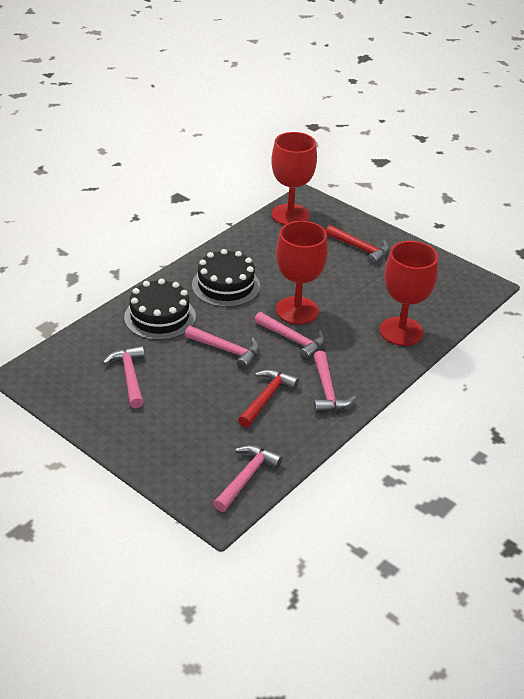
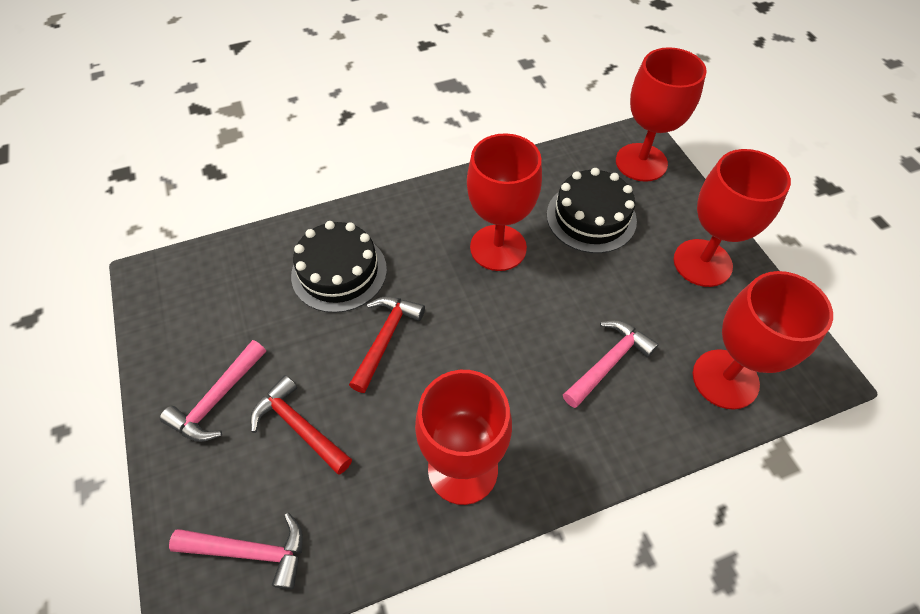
pink hammer: 5 -> 3
red goblet: 3 -> 5

